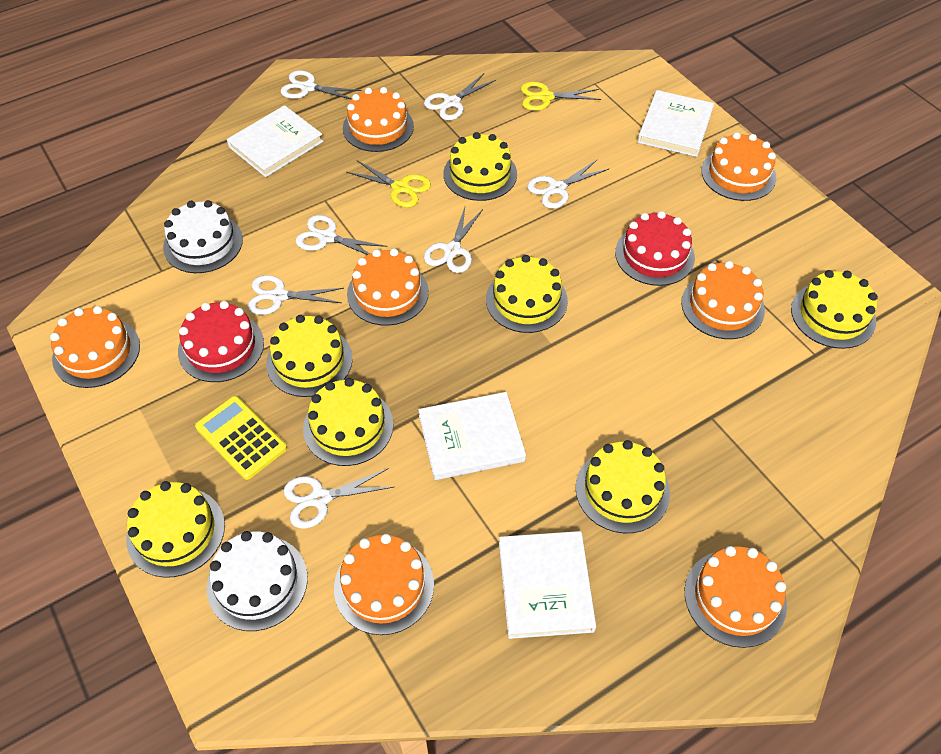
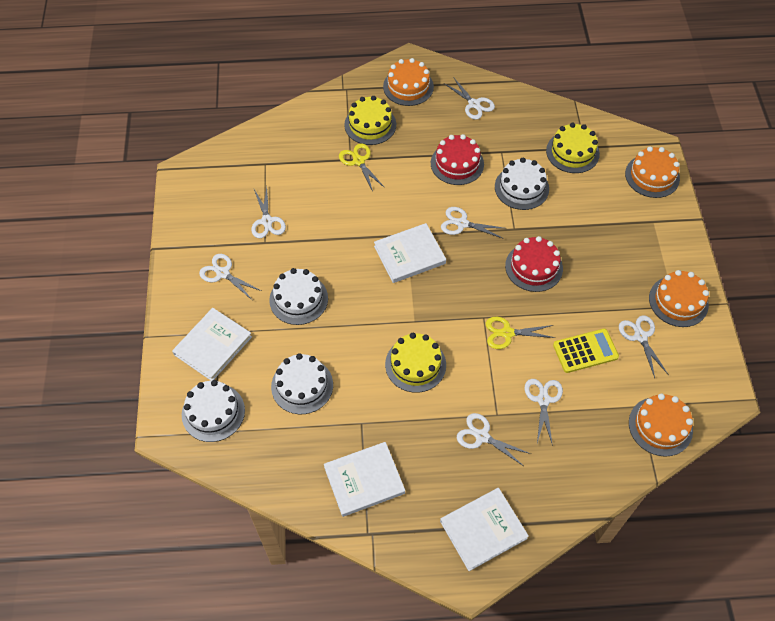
orange cake: 7 -> 4
white cake: 2 -> 4
yellow cake: 7 -> 3

